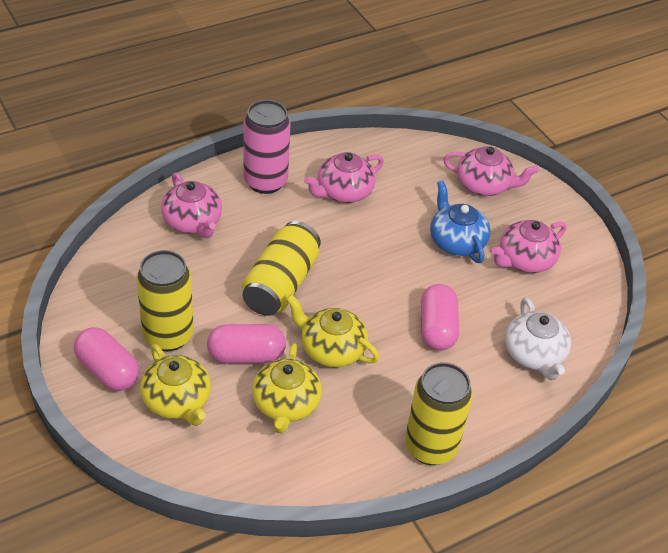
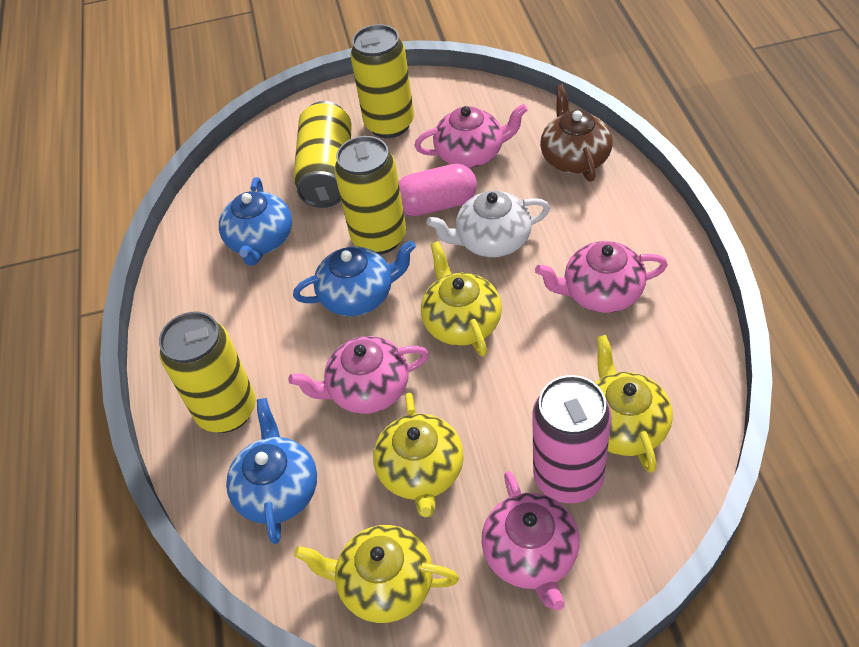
blue teapot: 1 -> 3
brown teapot: 0 -> 1
pink capsule: 3 -> 1
yellow can: 3 -> 4
yellow teapot: 3 -> 4

